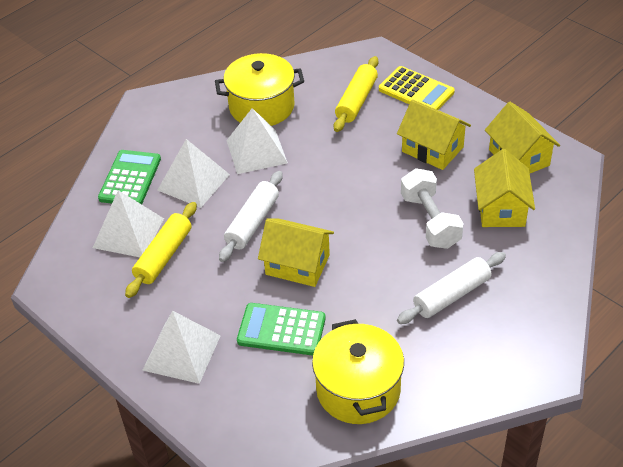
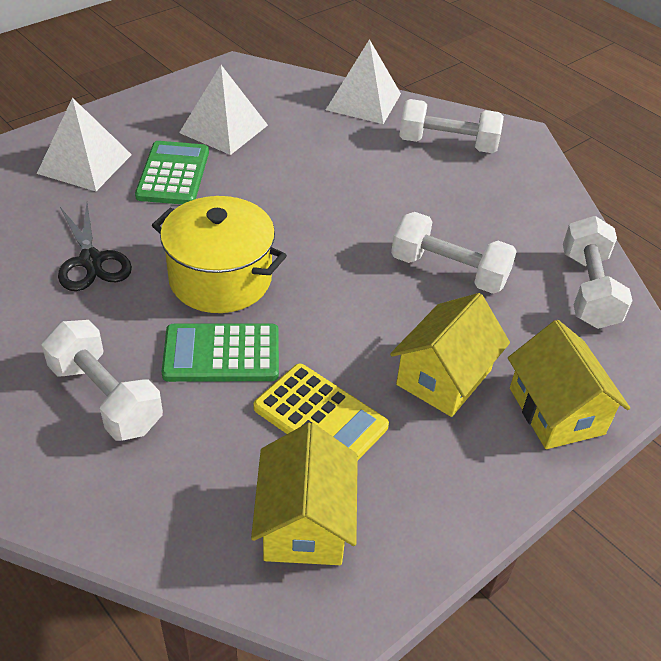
black scissors: 0 -> 1
white dumbbell: 1 -> 4
white pyramid: 4 -> 3
white rolling pin: 2 -> 0
yellow house: 4 -> 3
yellow pot: 2 -> 1
yellow rolling pin: 2 -> 0

